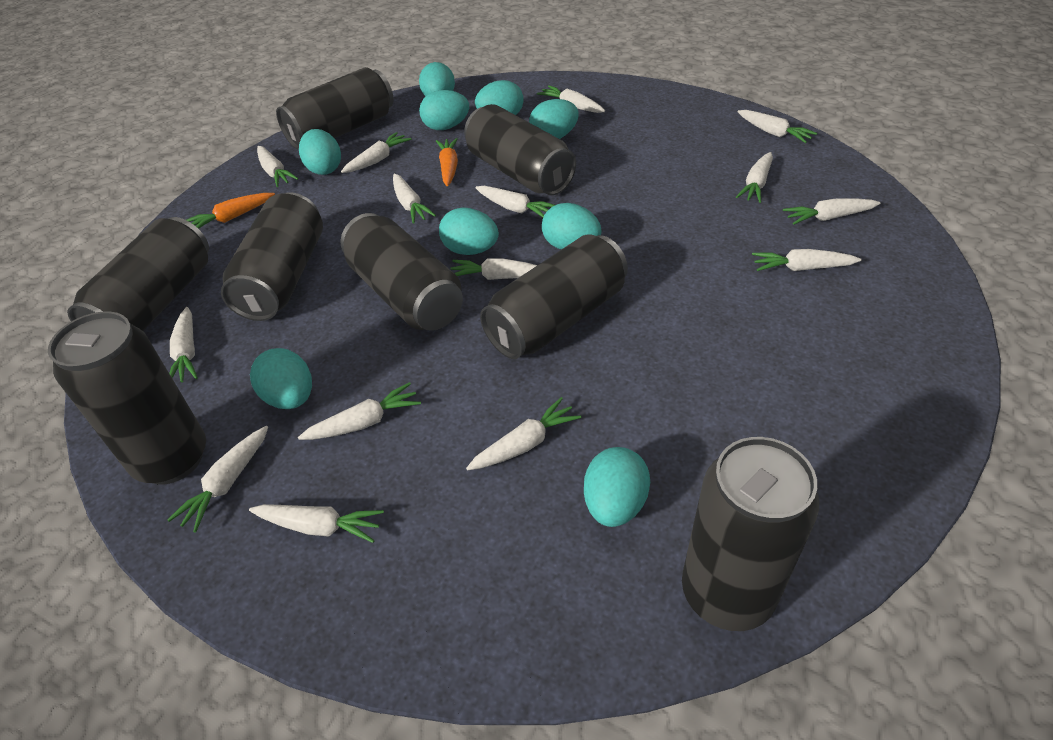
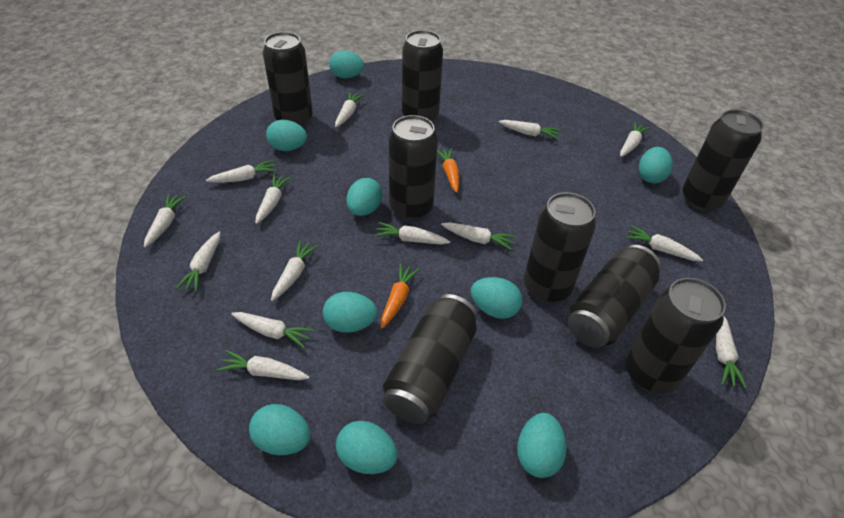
white carrot: 15 -> 14

